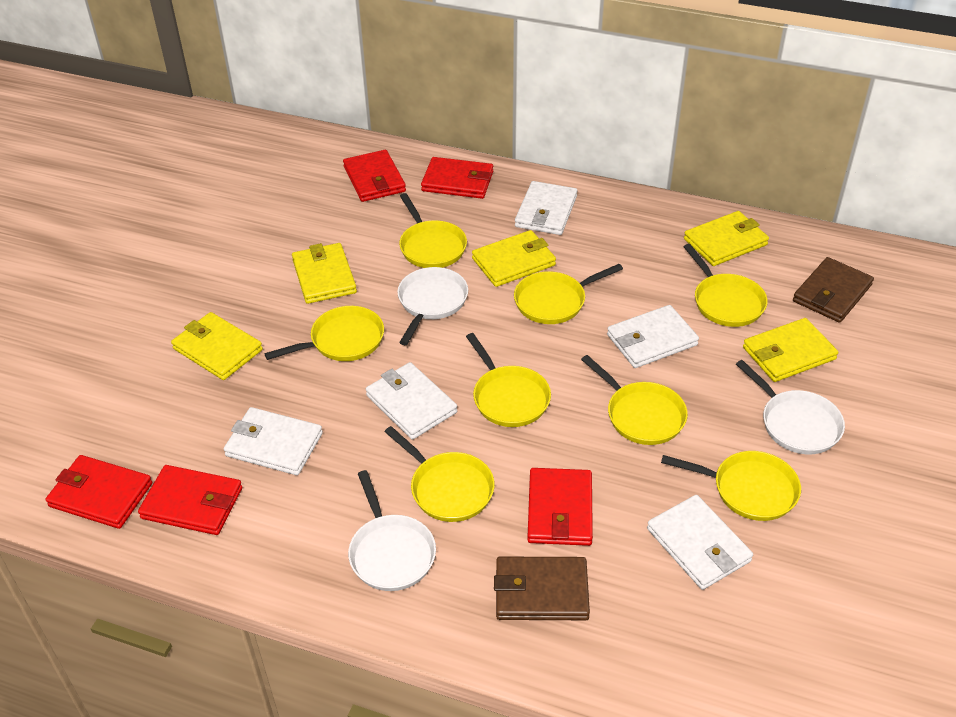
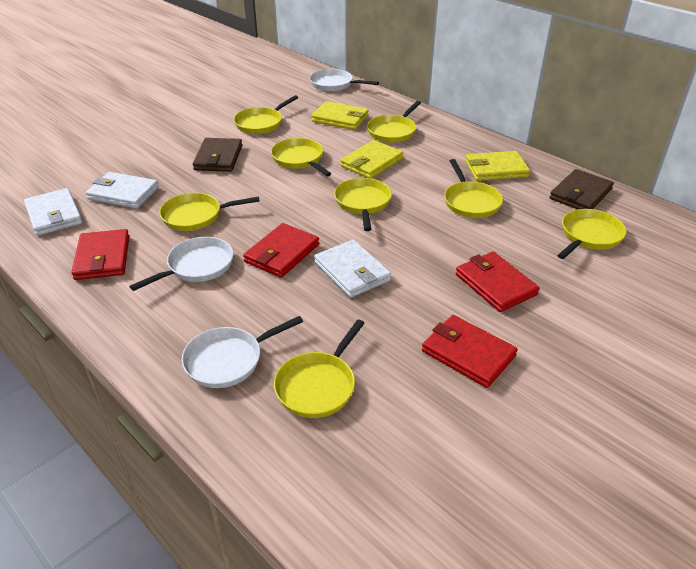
red wallet: 5 -> 4
white wallet: 5 -> 3
yellow wallet: 5 -> 3

